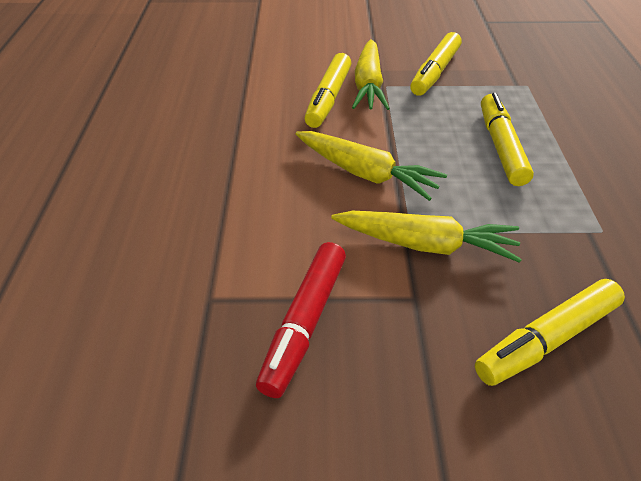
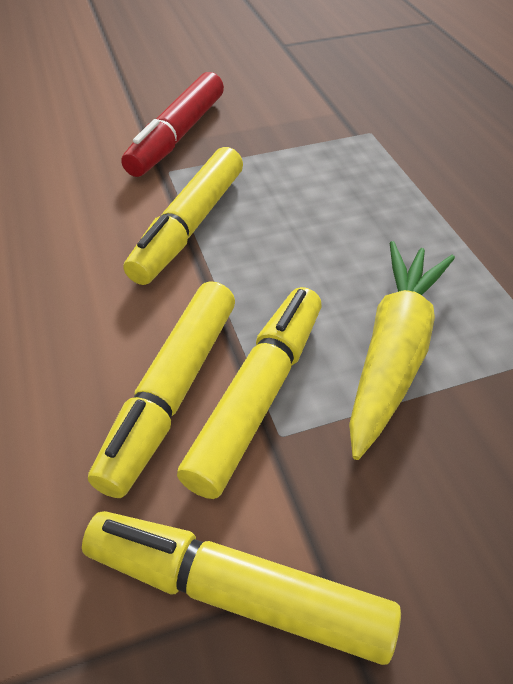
yellow carrot: 3 -> 1

